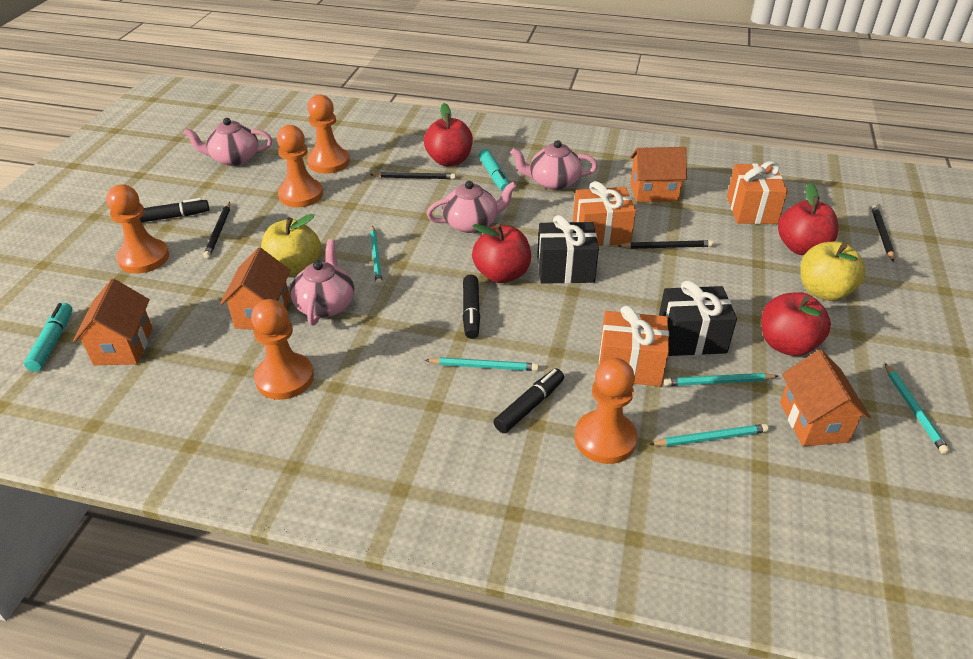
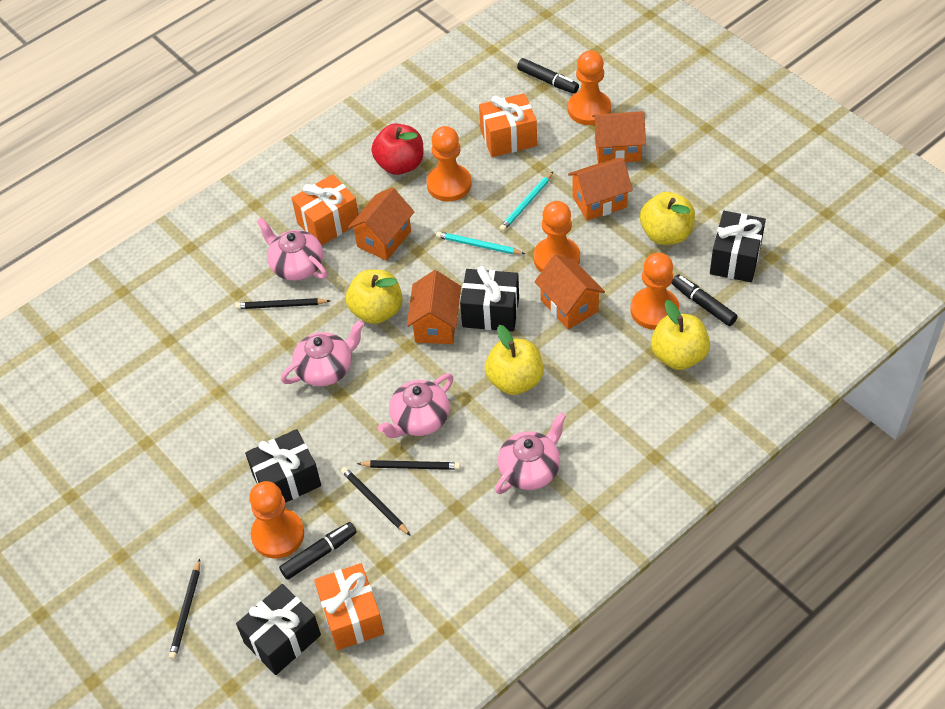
black gift: 2 -> 4
orange house: 4 -> 5
red apple: 4 -> 1
turquoise marker: 2 -> 0
turquoise pencil: 5 -> 2
yellow apple: 2 -> 4

